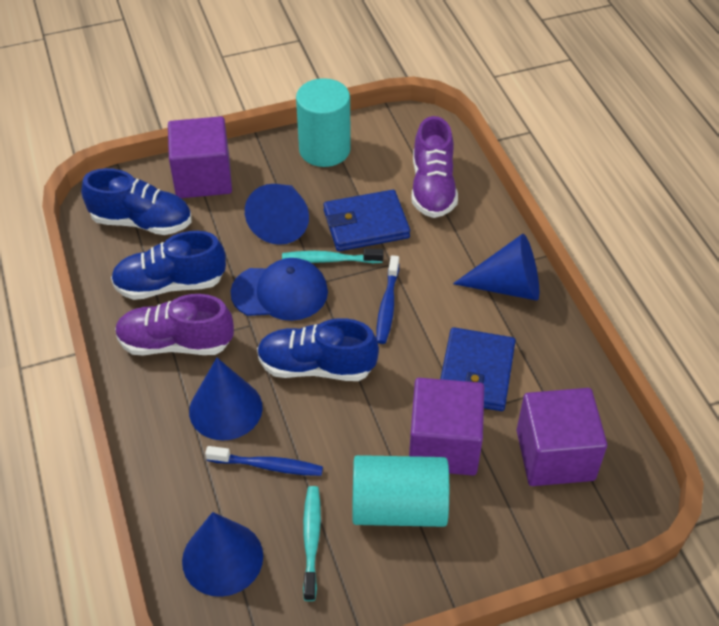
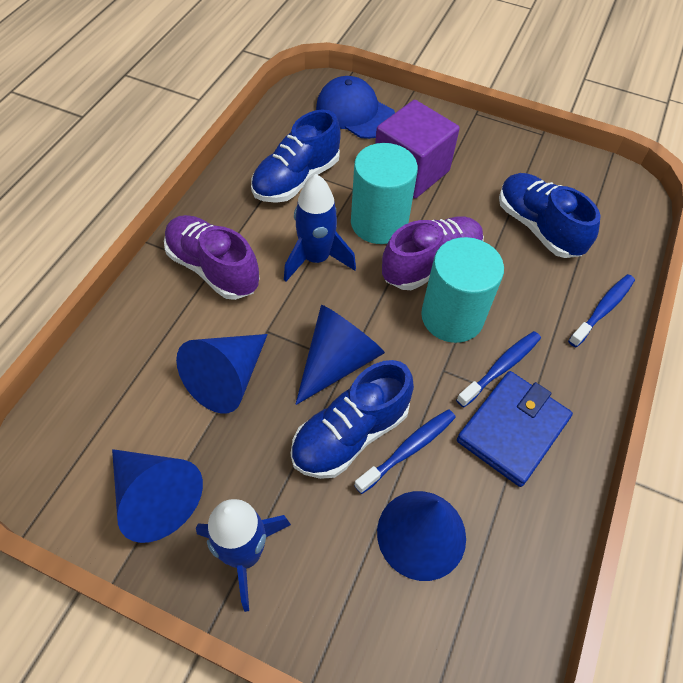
blue rocket: 0 -> 2
blue toothbrush: 2 -> 3
blue wallet: 2 -> 1
purple cube: 3 -> 1
turquoise toothbrush: 2 -> 0

